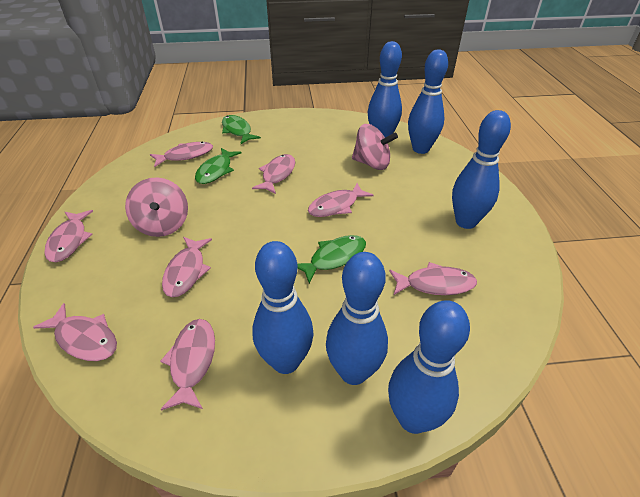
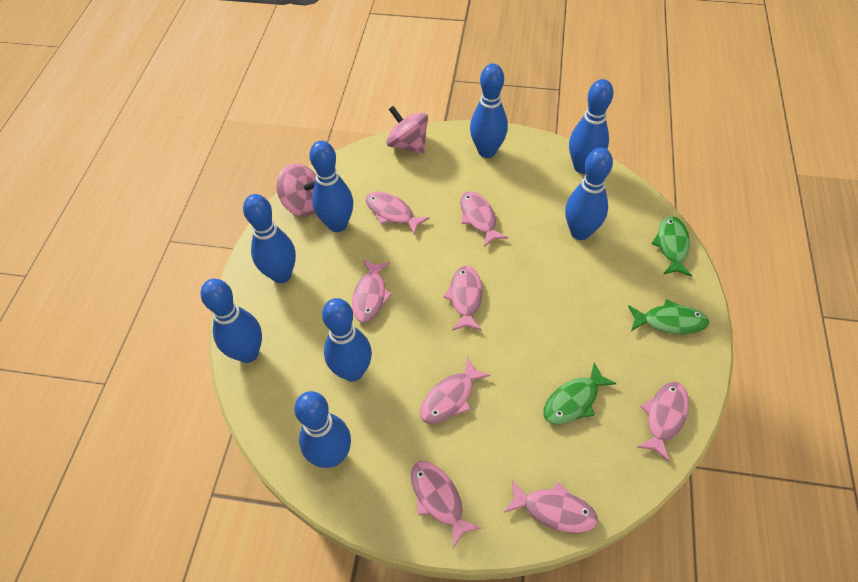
blue bowling pin: 6 -> 8

